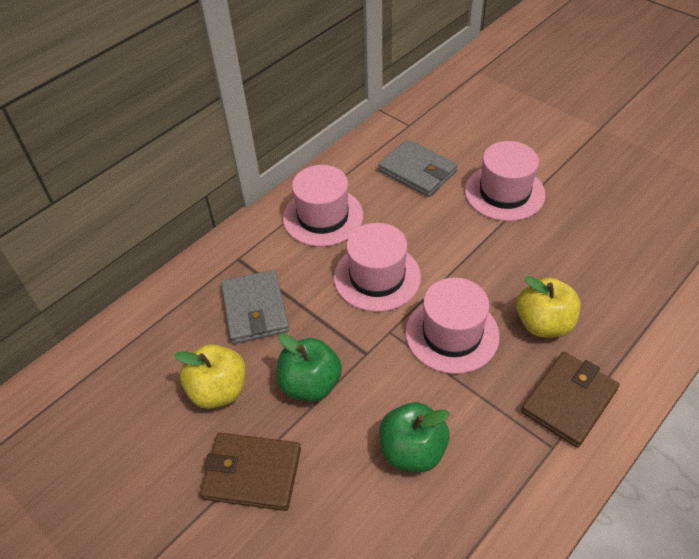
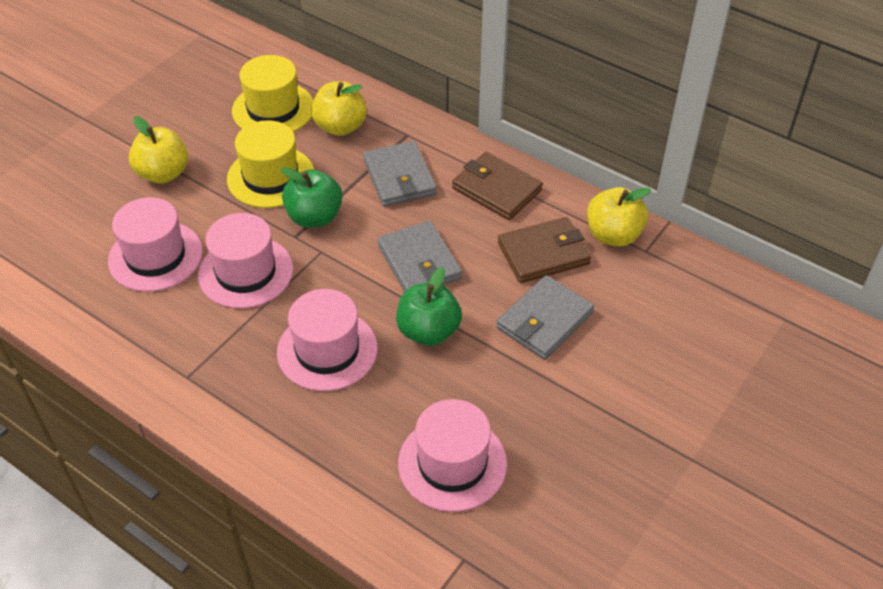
grey wallet: 2 -> 3
yellow apple: 2 -> 3
yellow hat: 0 -> 2

